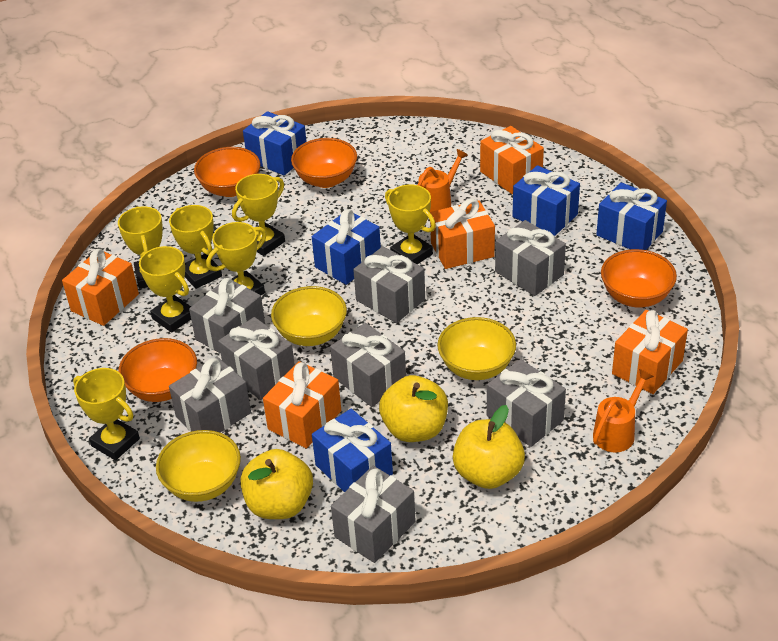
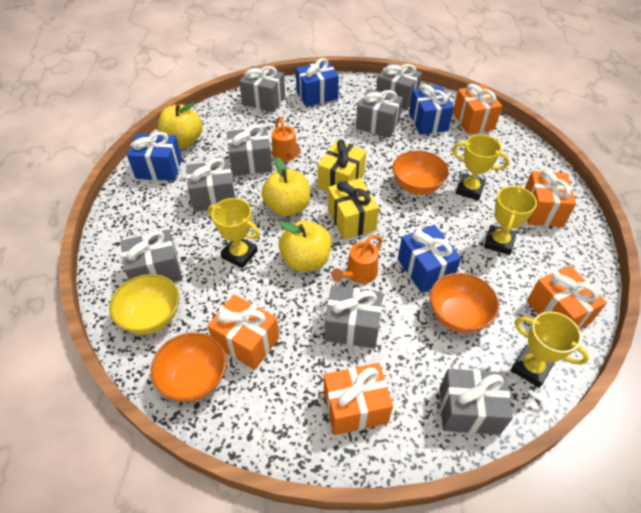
blue gift: 5 -> 4
orange bowl: 4 -> 3
yellow bowl: 3 -> 1
yellow gift: 0 -> 2
yellow trophy: 7 -> 4

